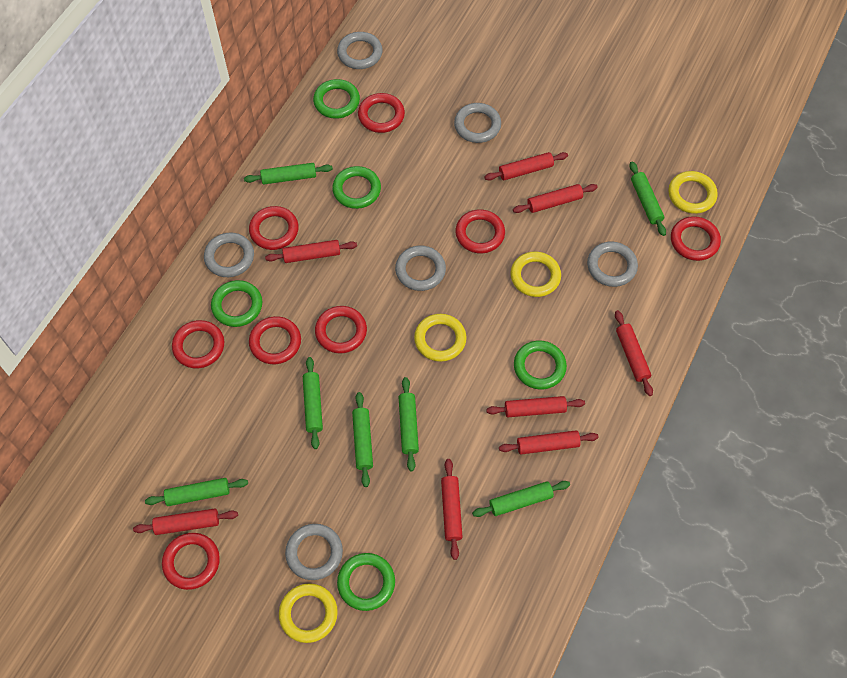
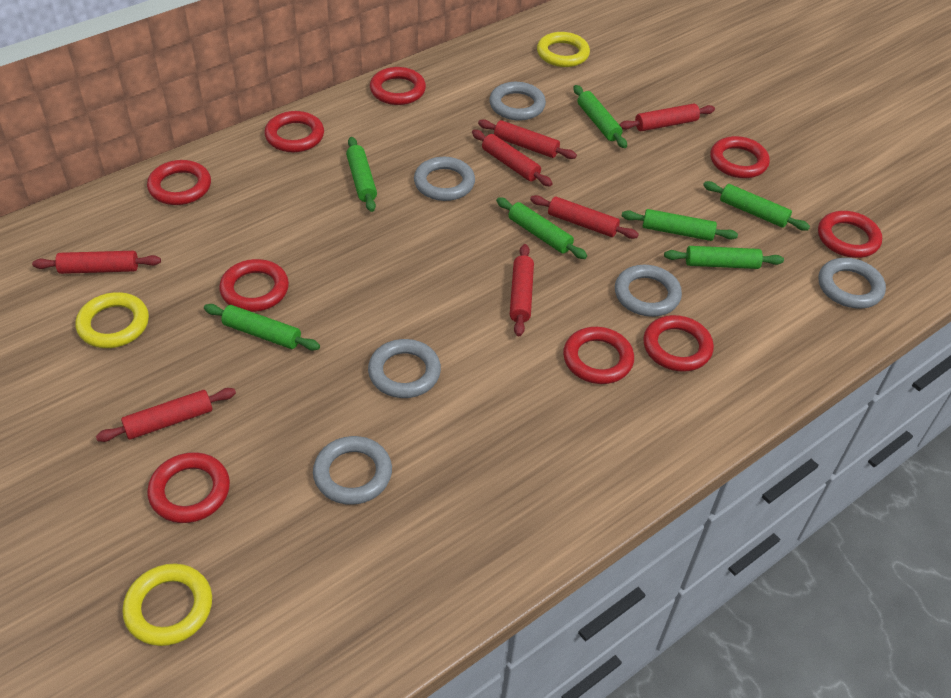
green ring: 5 -> 0
red ring: 8 -> 9
red rolling pin: 8 -> 7
yellow ring: 4 -> 3

